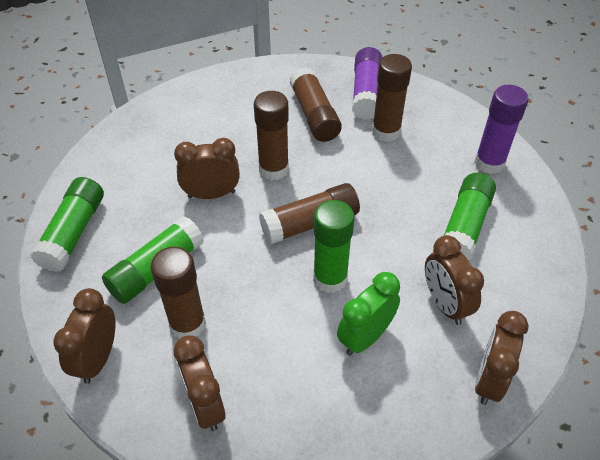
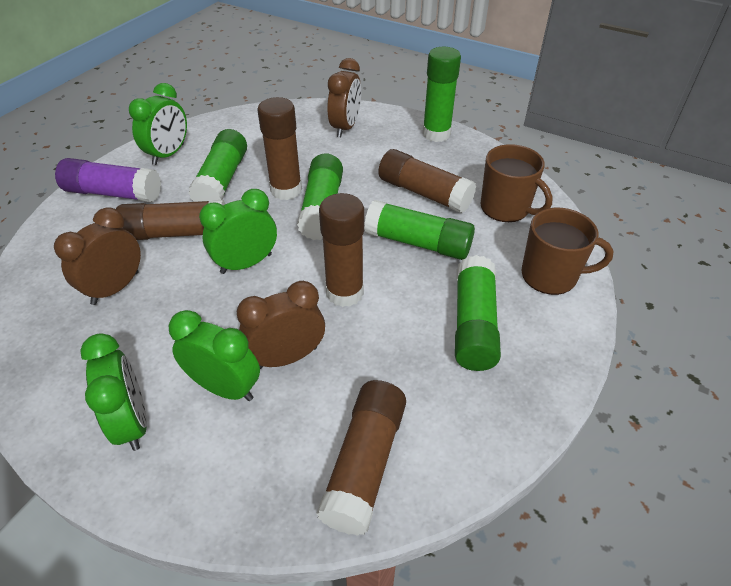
brown clock: 5 -> 3
brown mug: 0 -> 2
green clock: 1 -> 4
green glue stick: 4 -> 5
purple glue stick: 2 -> 1

